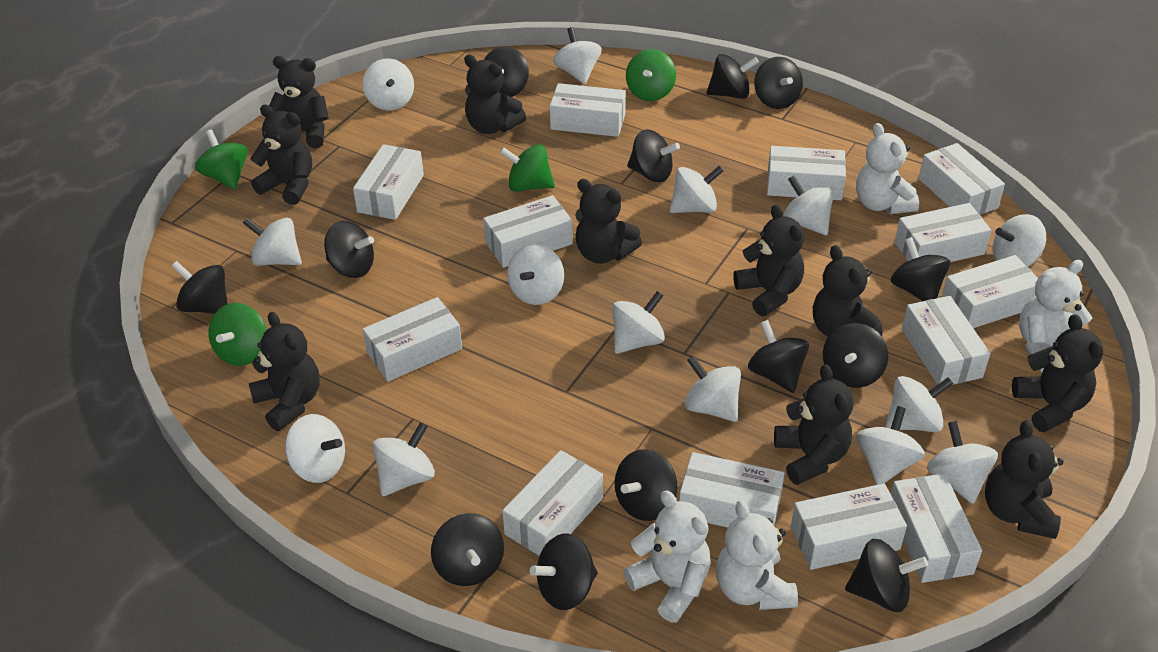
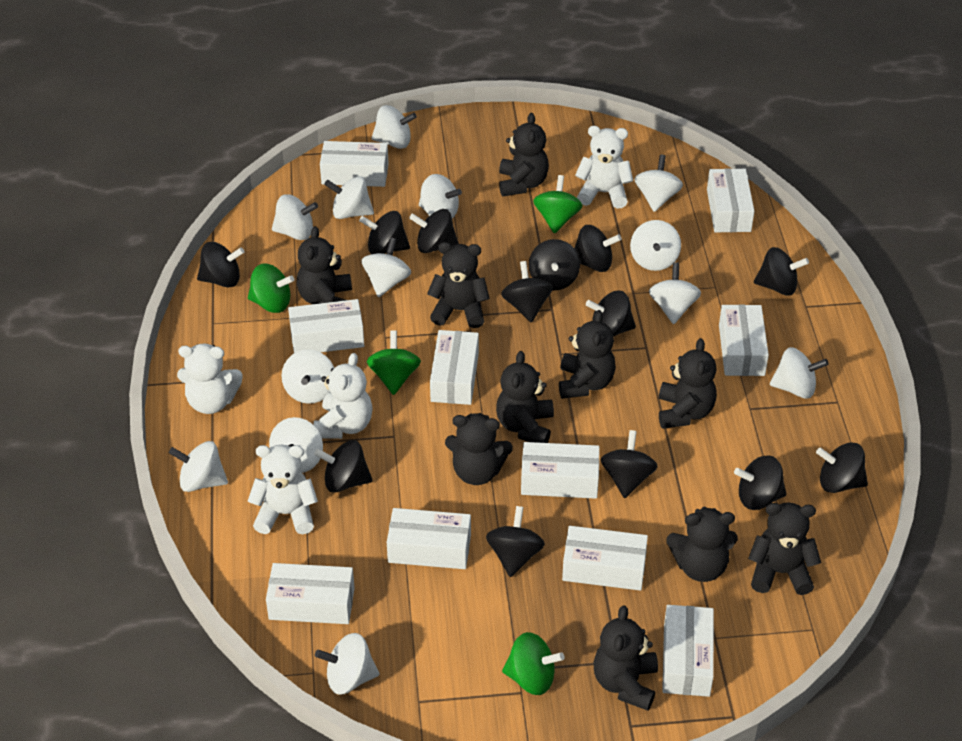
white box: 13 -> 10
white spinning top: 14 -> 13

